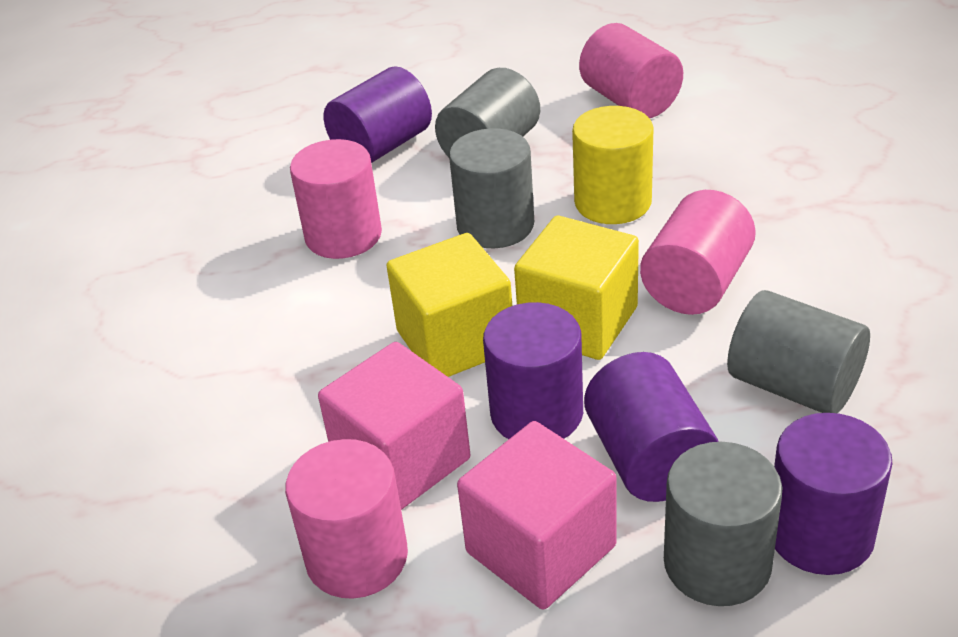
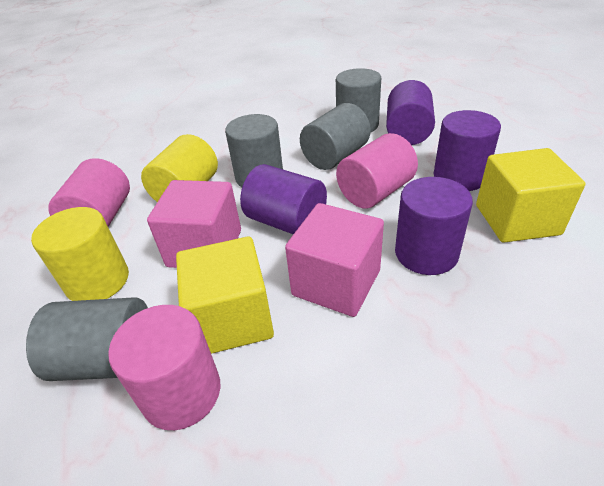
pink cylinder: 4 -> 3
yellow cylinder: 1 -> 2

